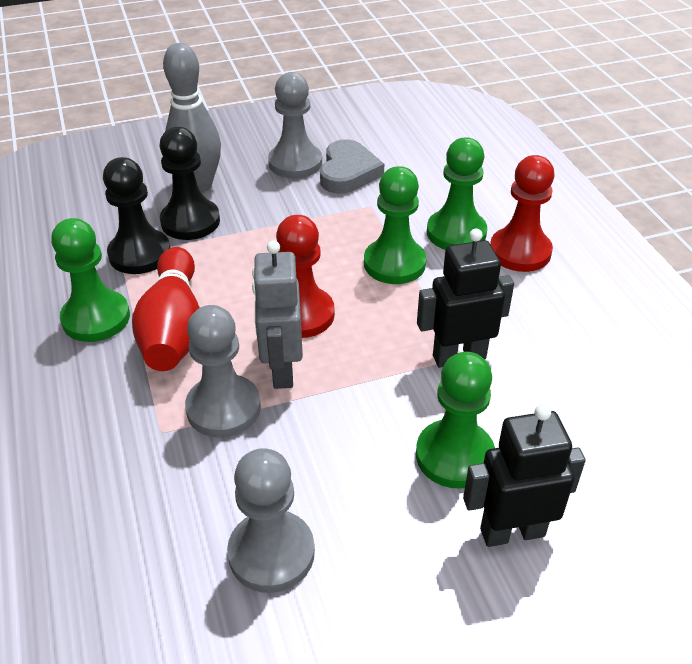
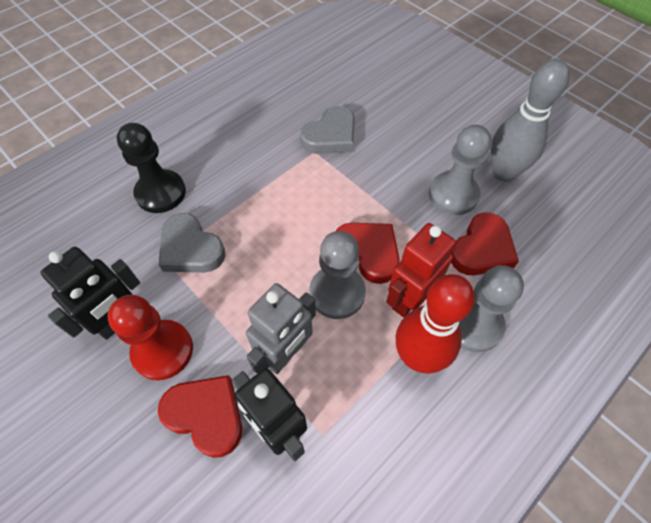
black pawn: 2 -> 1
green pawn: 4 -> 0
grey heart: 1 -> 2
red heart: 0 -> 3
red pawn: 2 -> 1
red robot: 0 -> 1

